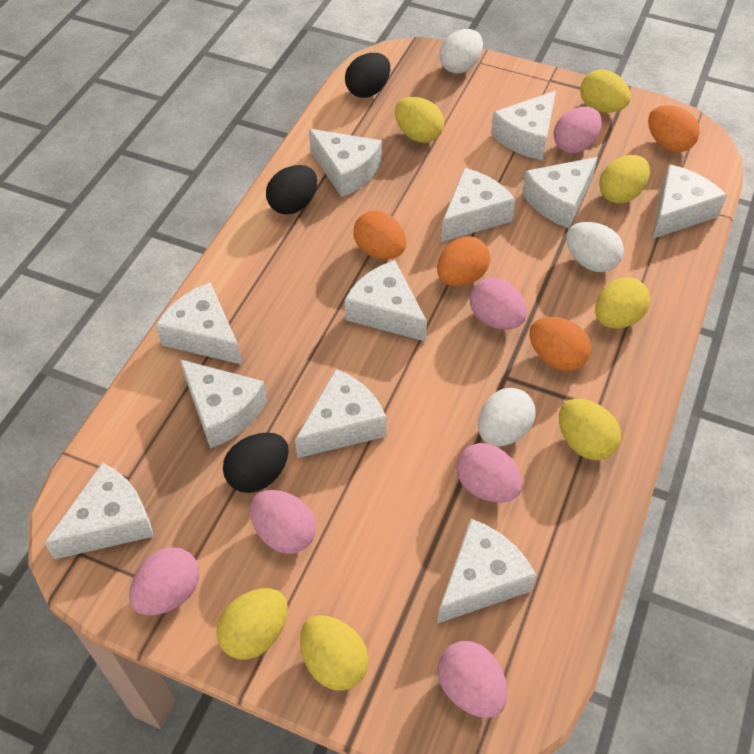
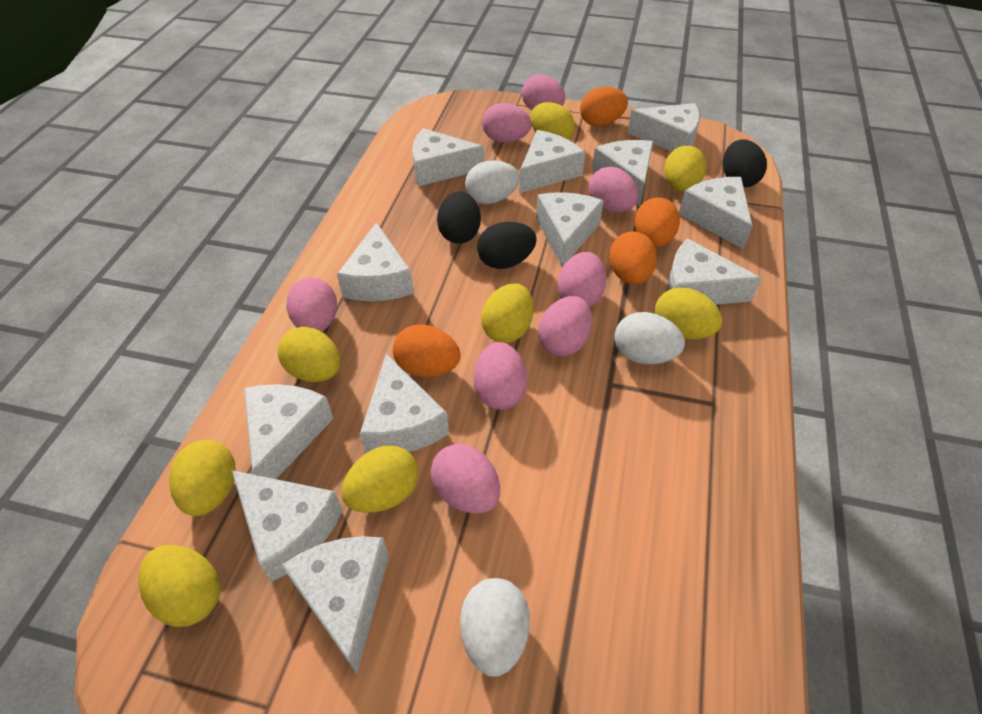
pink egg: 6 -> 8
white cheese: 11 -> 12
yellow egg: 7 -> 8

